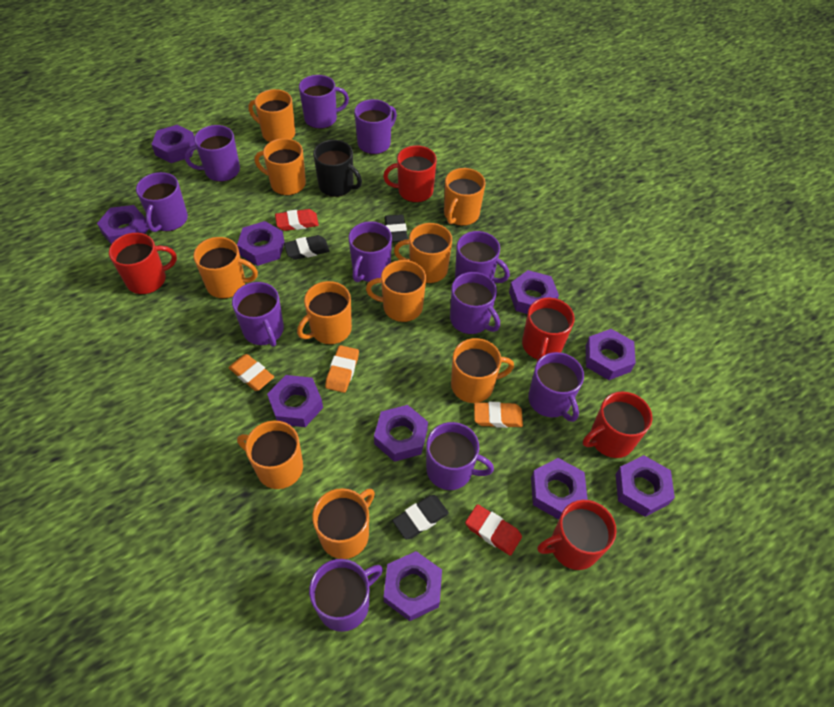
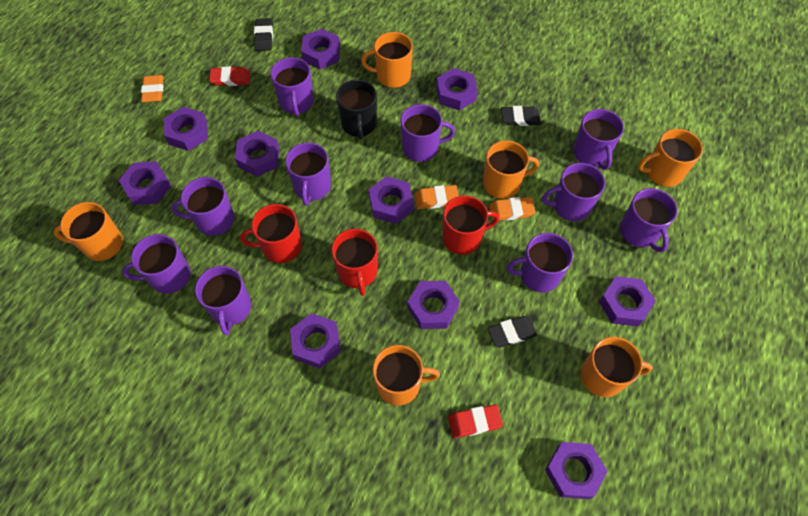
orange mug: 10 -> 6
purple mug: 11 -> 10
red mug: 5 -> 3

